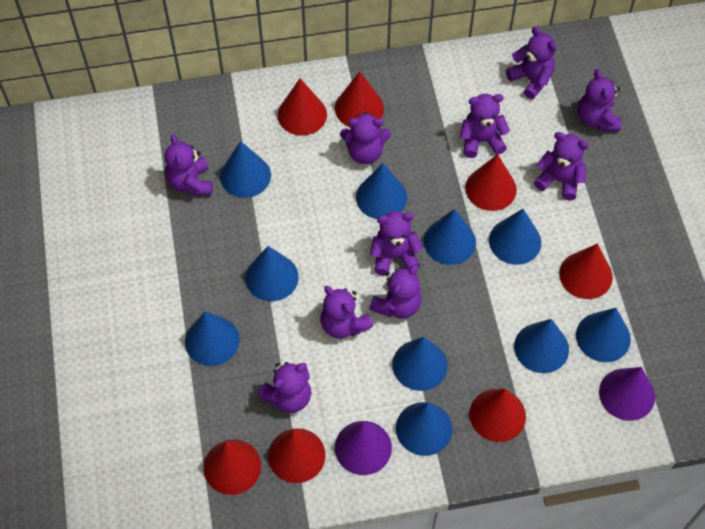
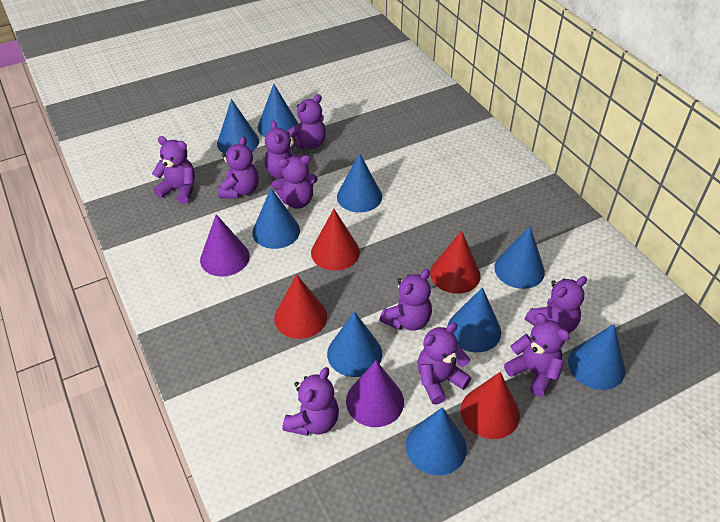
blue cone: 10 -> 9
red cone: 7 -> 4

